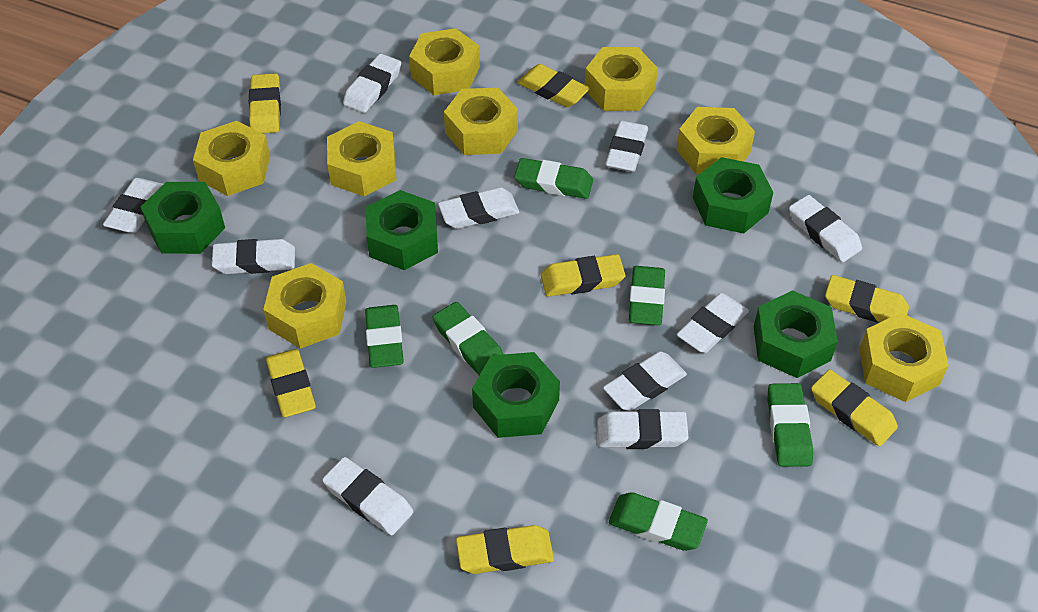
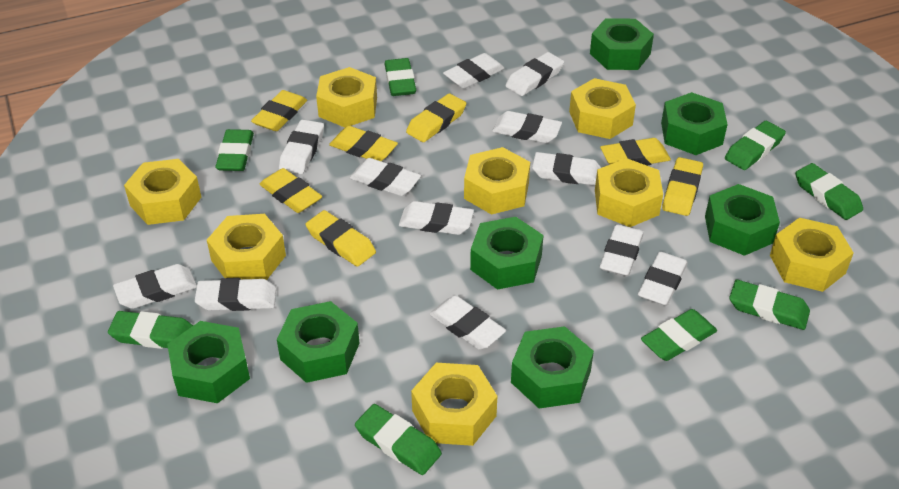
green eraser: 6 -> 8
green nut: 5 -> 7
white eraser: 10 -> 12

